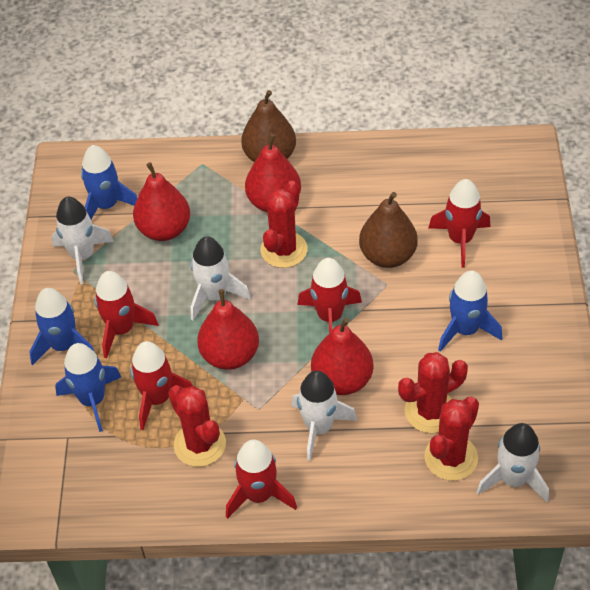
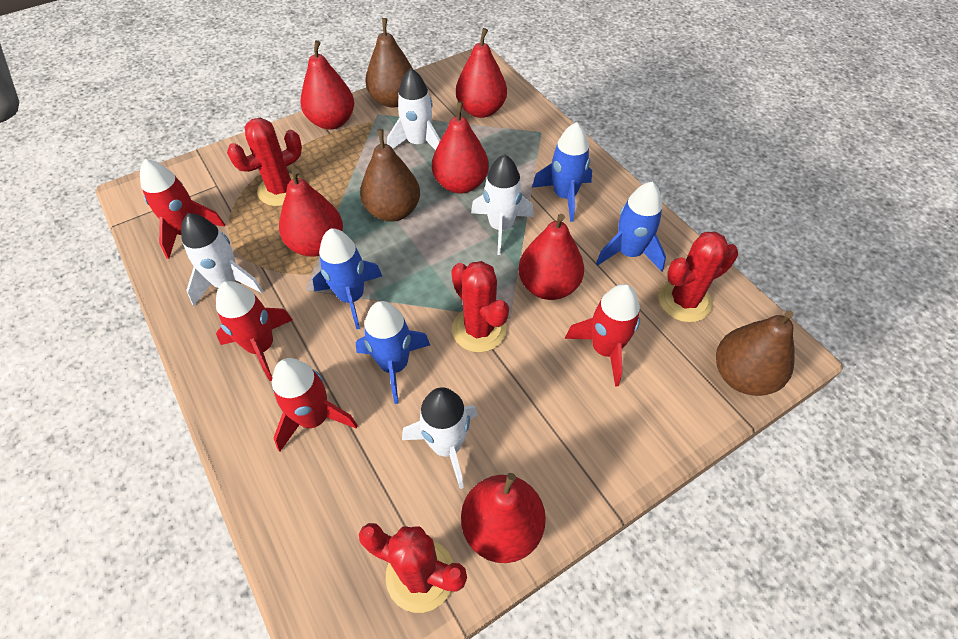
brown pear: 2 -> 3
red pear: 4 -> 6
red rocket: 5 -> 4

